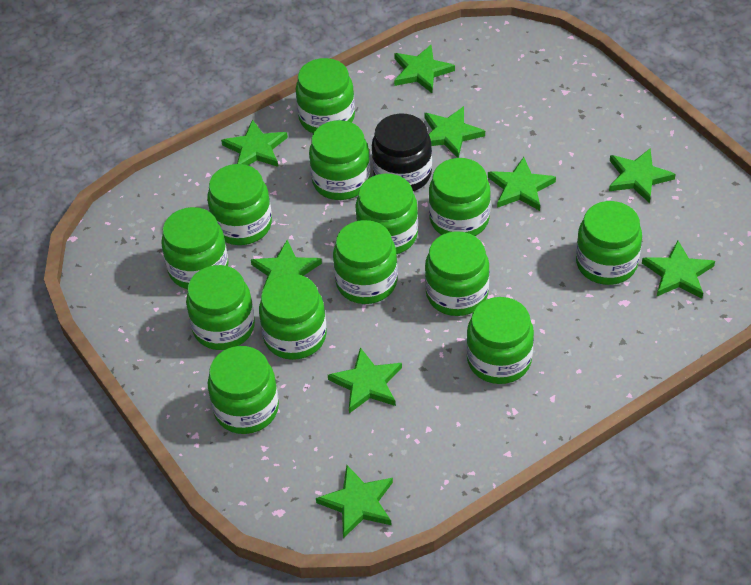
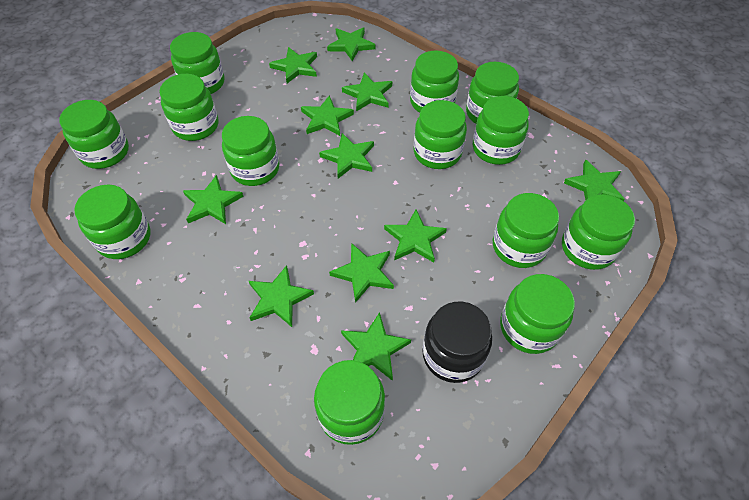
green star: 9 -> 11

